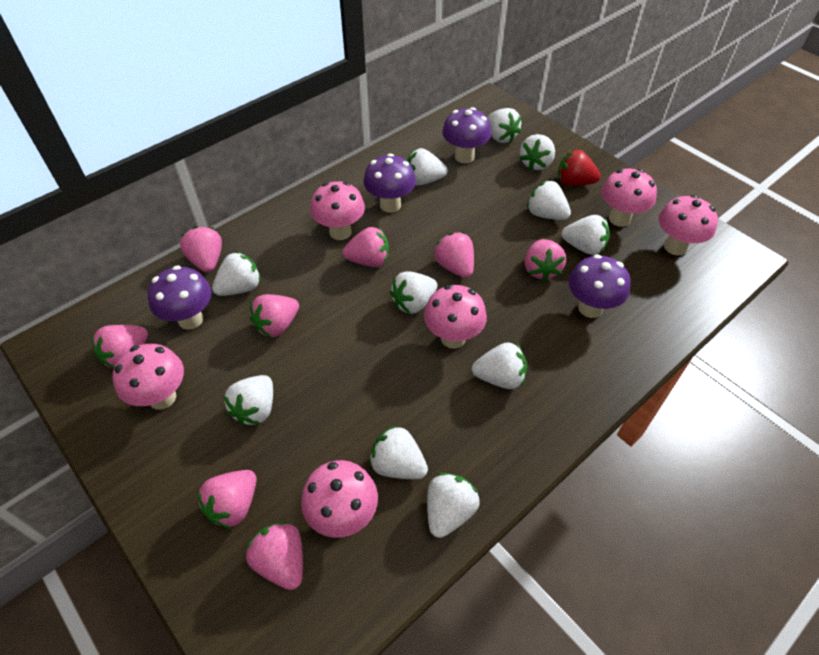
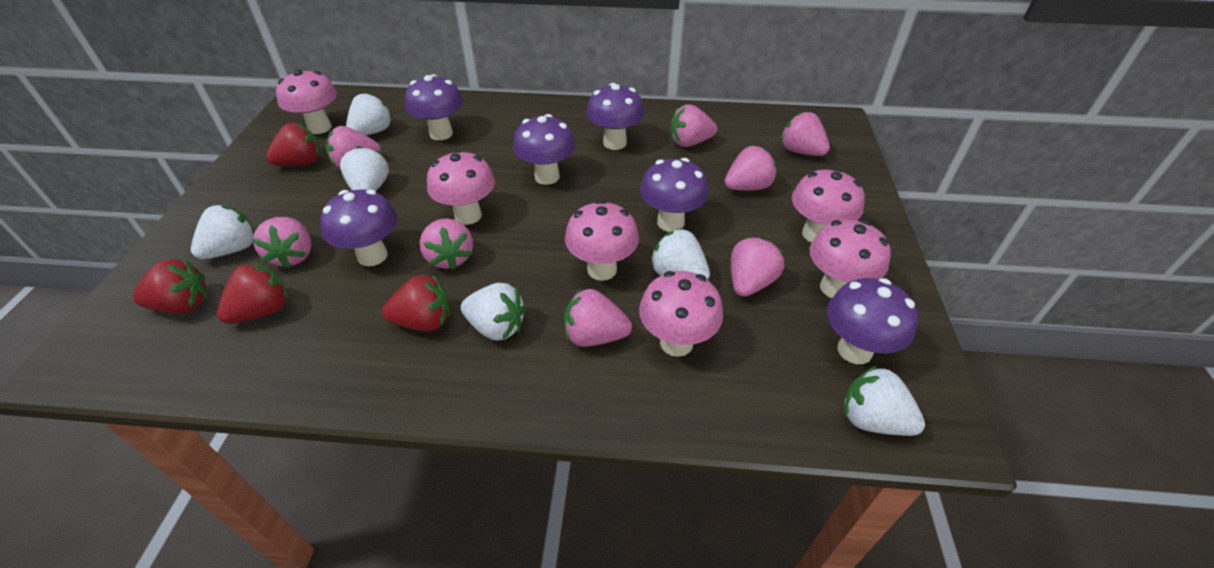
purple mushroom: 4 -> 6
red strawberry: 1 -> 4
white strawberry: 11 -> 6

